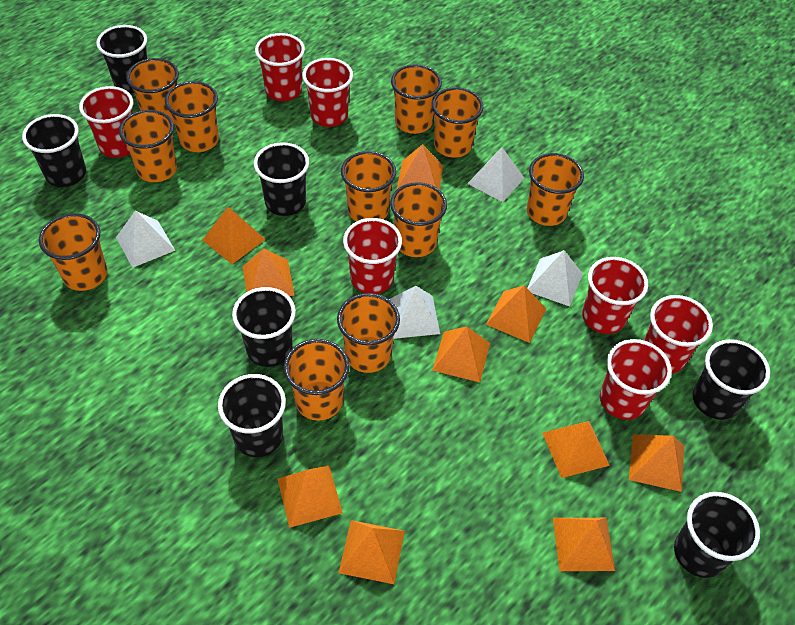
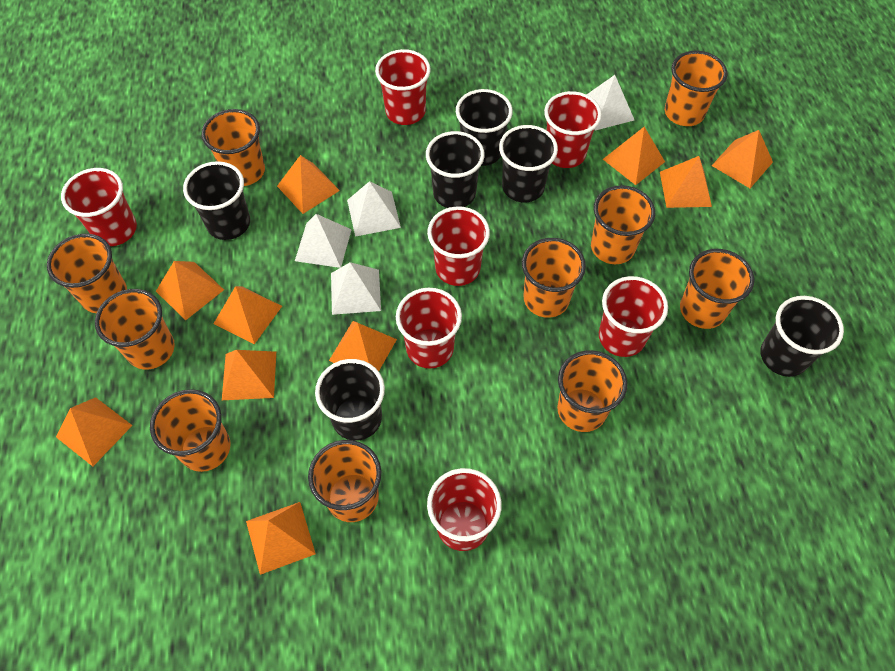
black cup: 7 -> 6
orange cup: 11 -> 10

